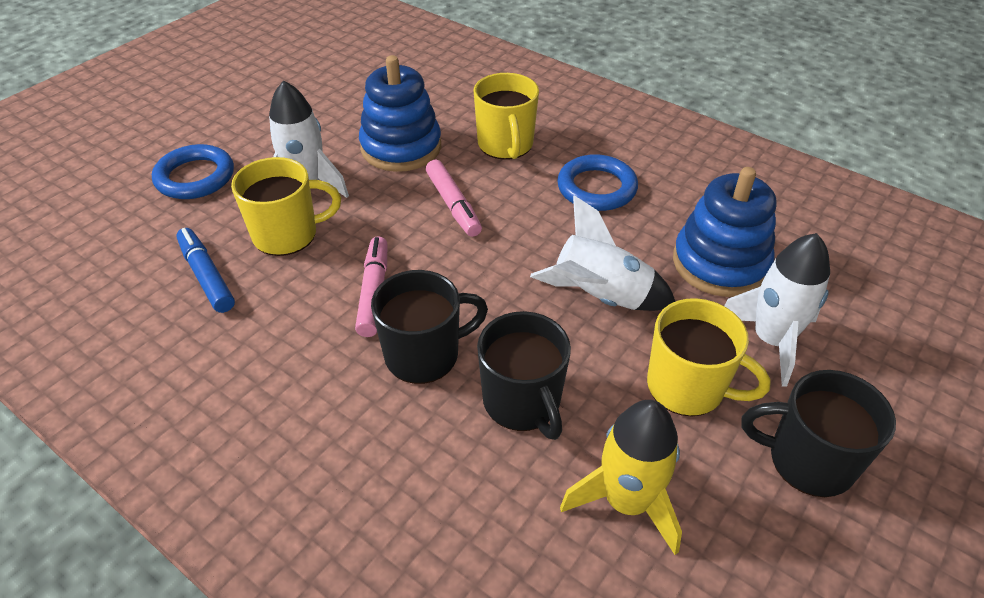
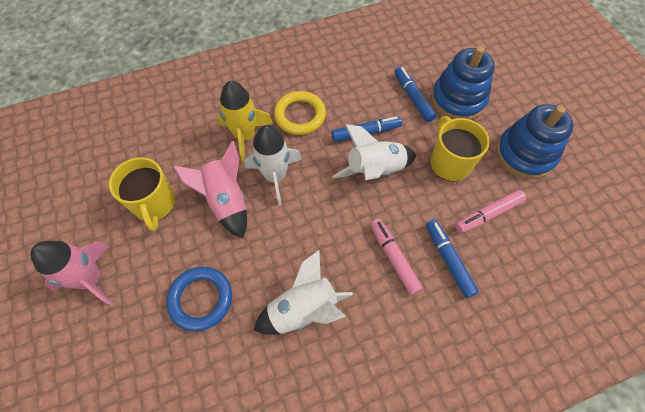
black mug: 3 -> 0
blue marker: 1 -> 3
blue ring: 2 -> 1
pink rocket: 0 -> 2
yellow mug: 3 -> 2
yellow ring: 0 -> 1

